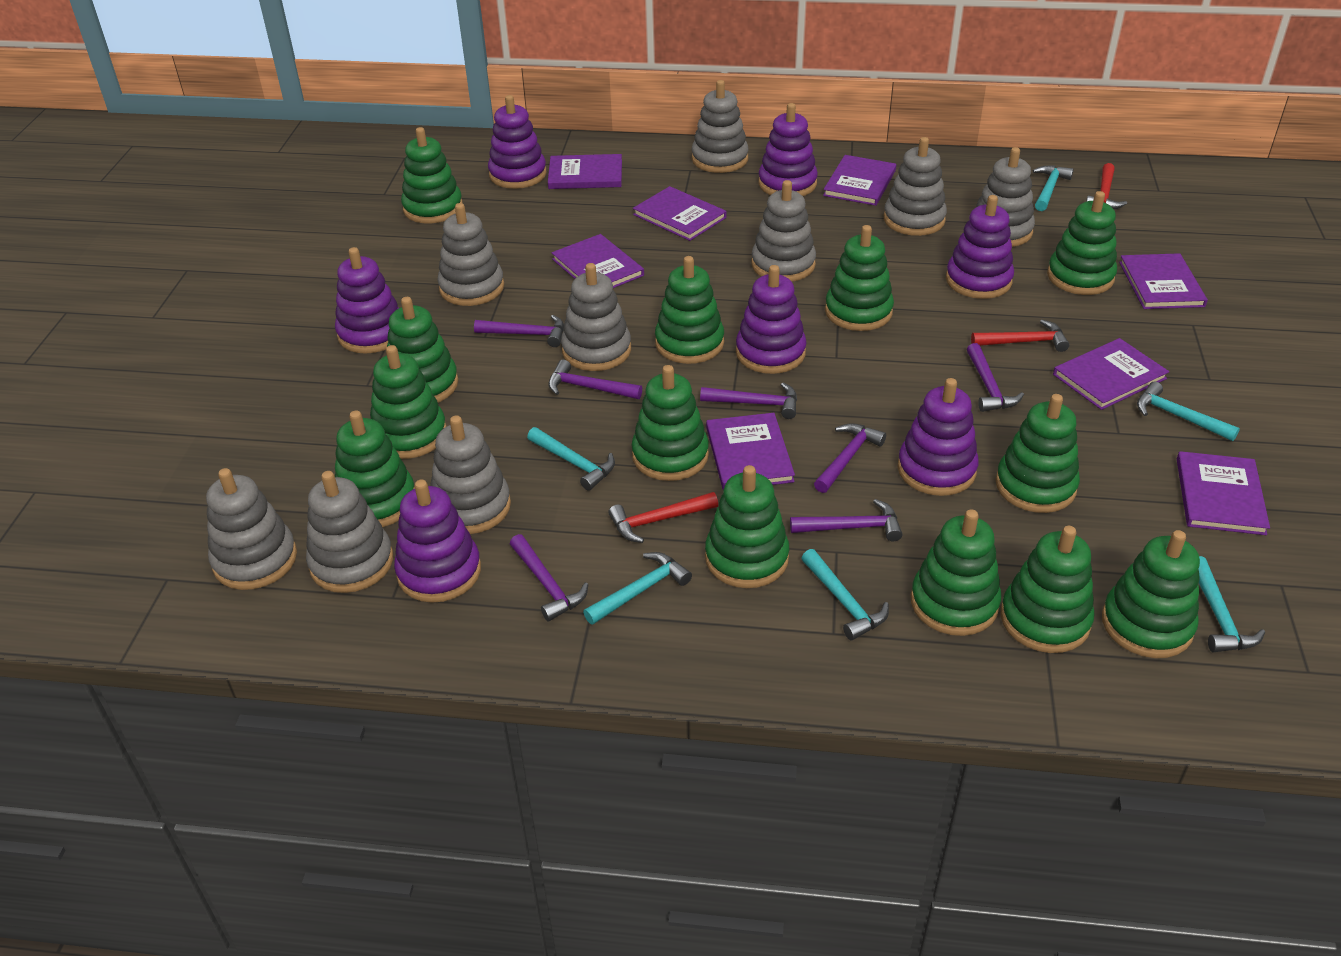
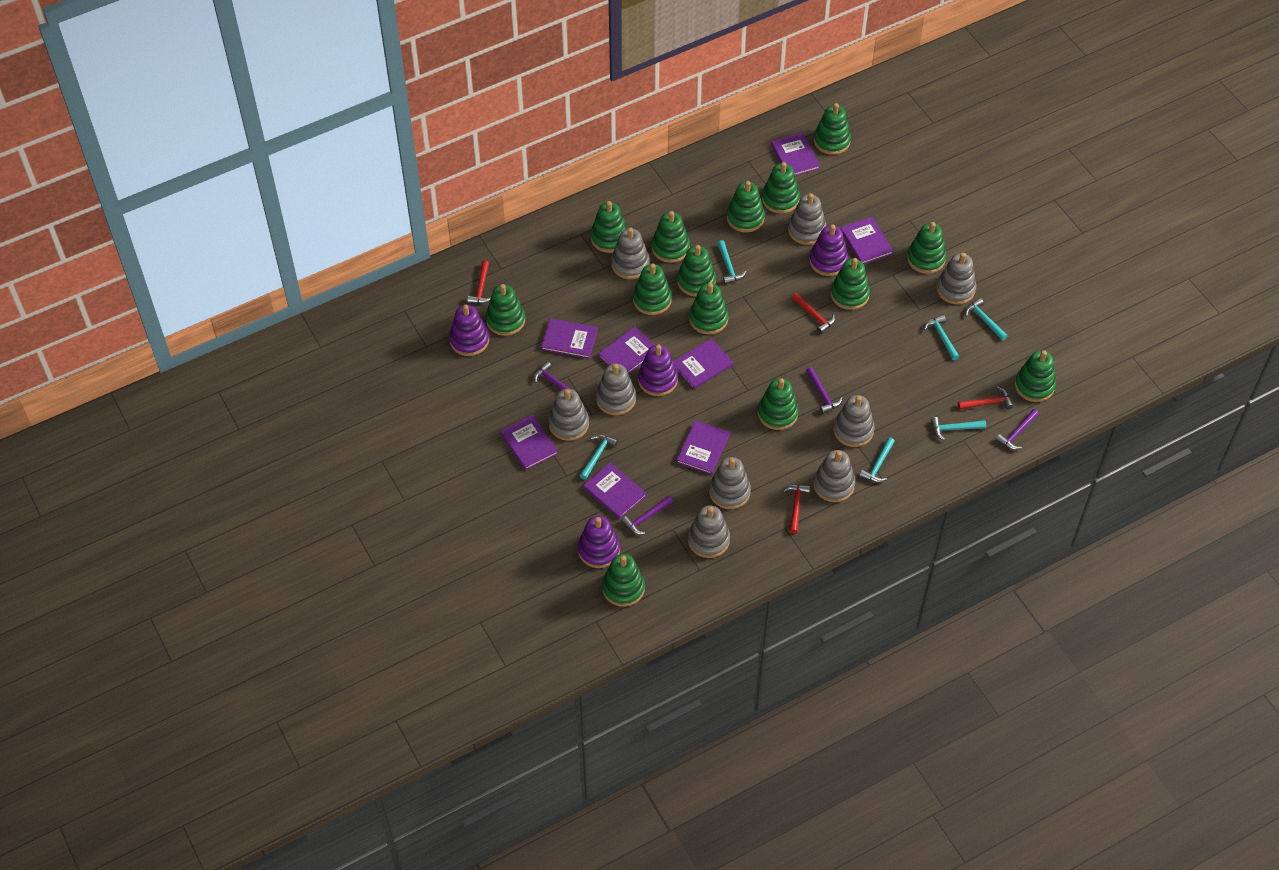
green stacking toy: 13 -> 14
purple hammer: 7 -> 4
purple stacking toy: 7 -> 4
red hammer: 3 -> 4

